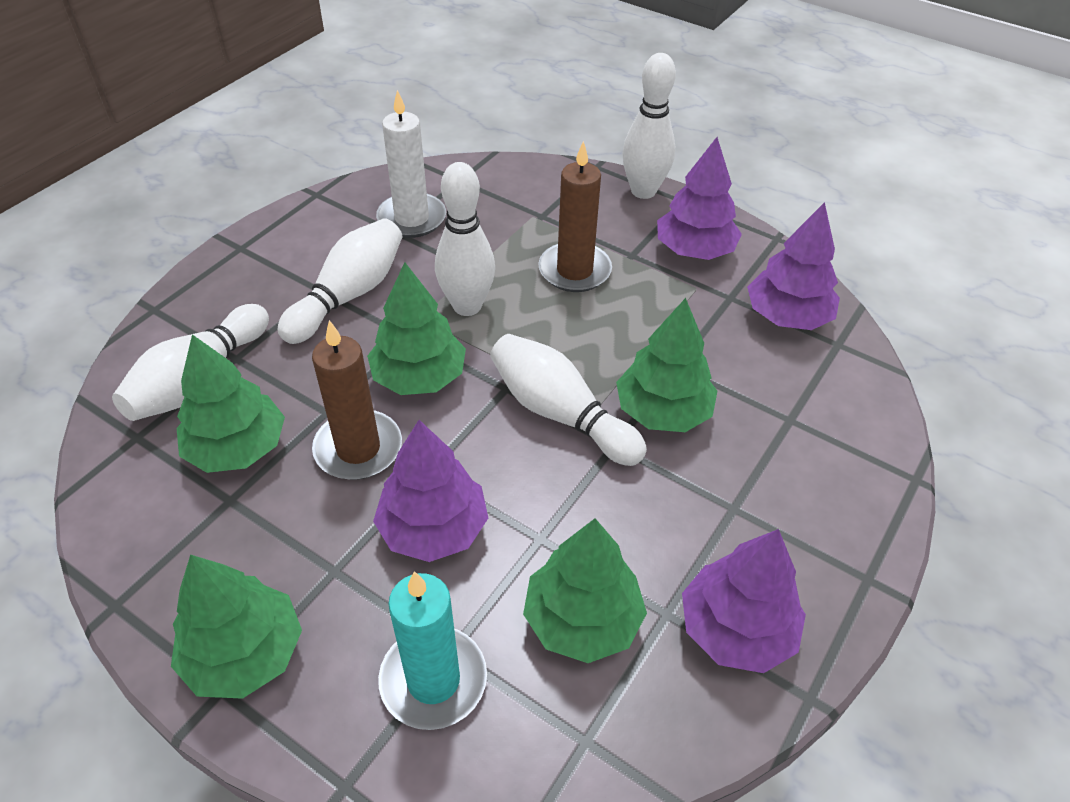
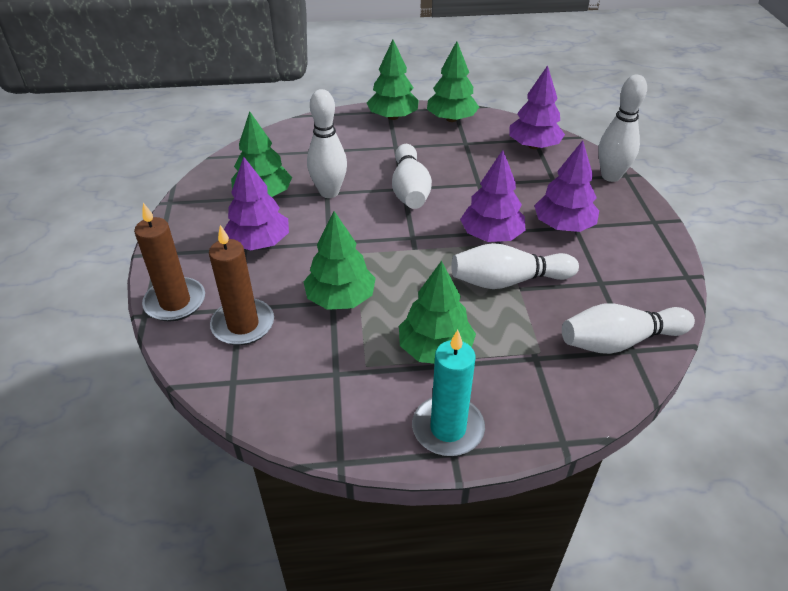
white candle: 1 -> 0

